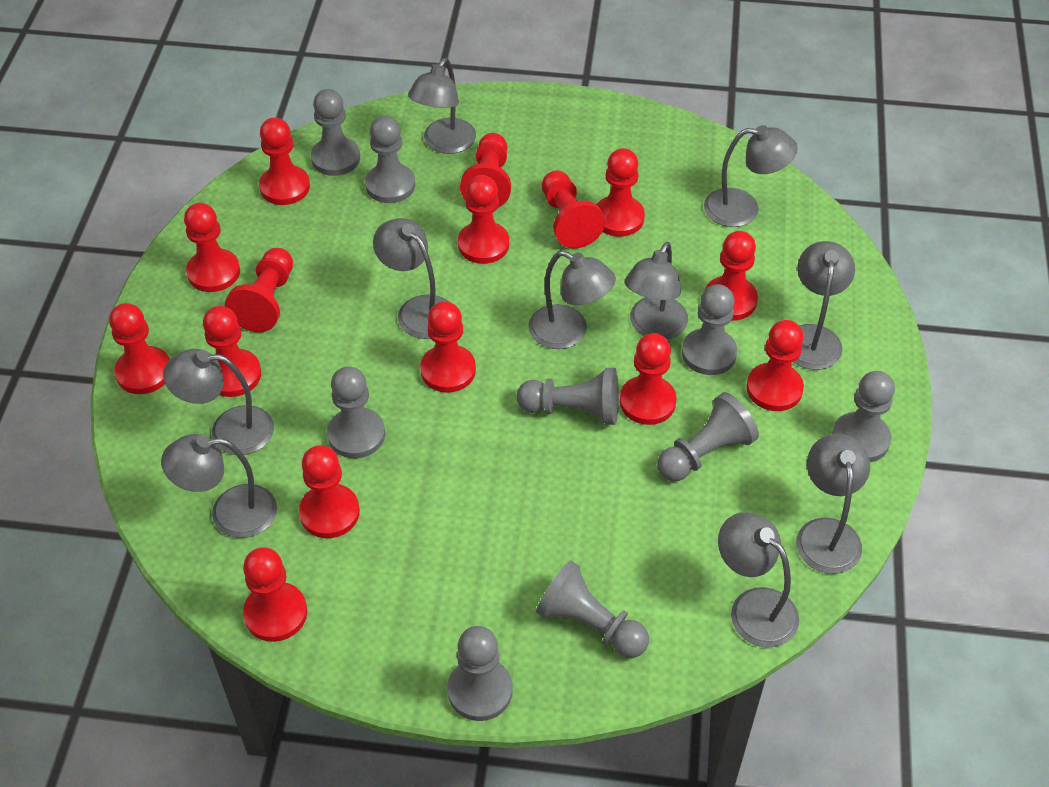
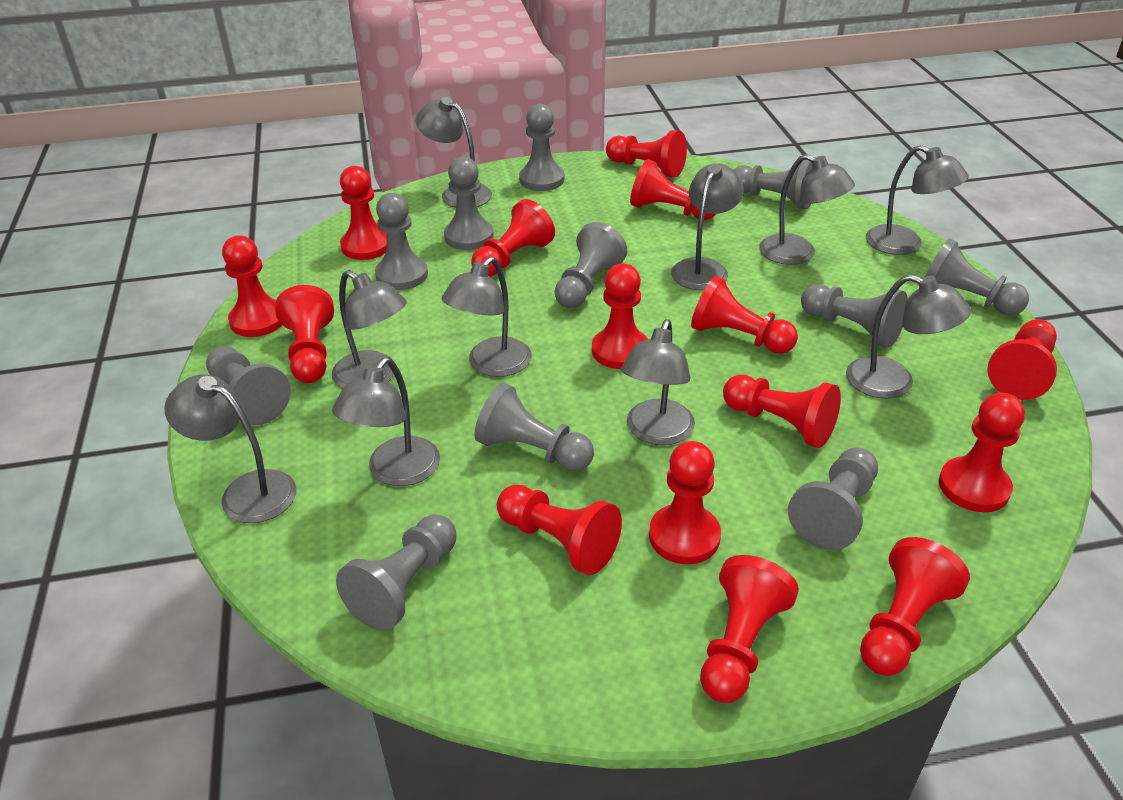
grey pawn: 9 -> 11

